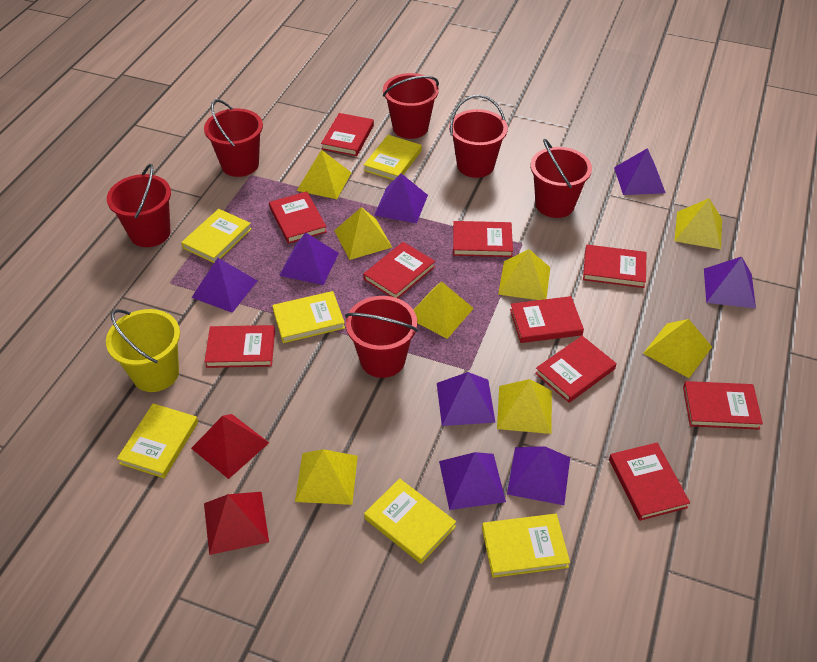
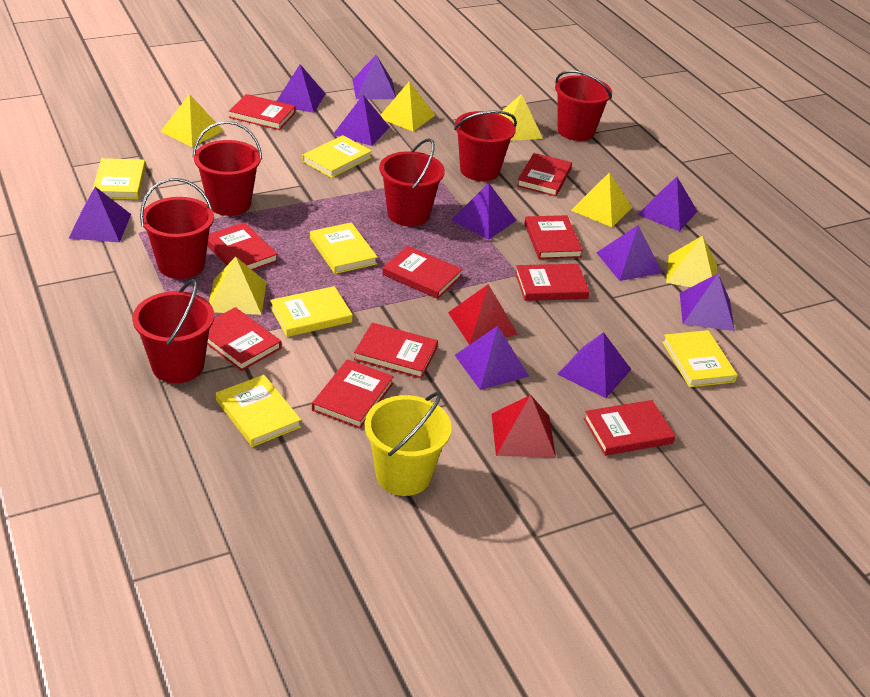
purple pyramid: 8 -> 10
yellow pyramid: 8 -> 6

